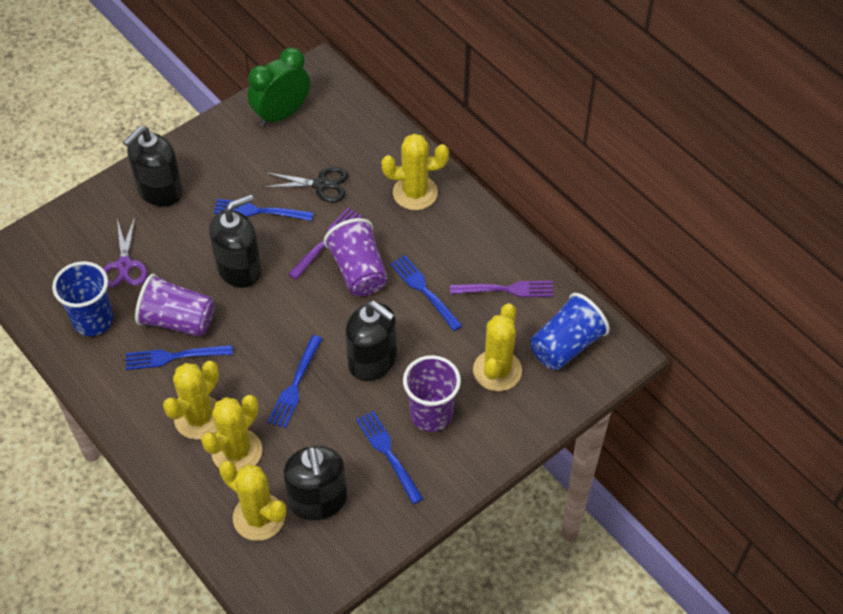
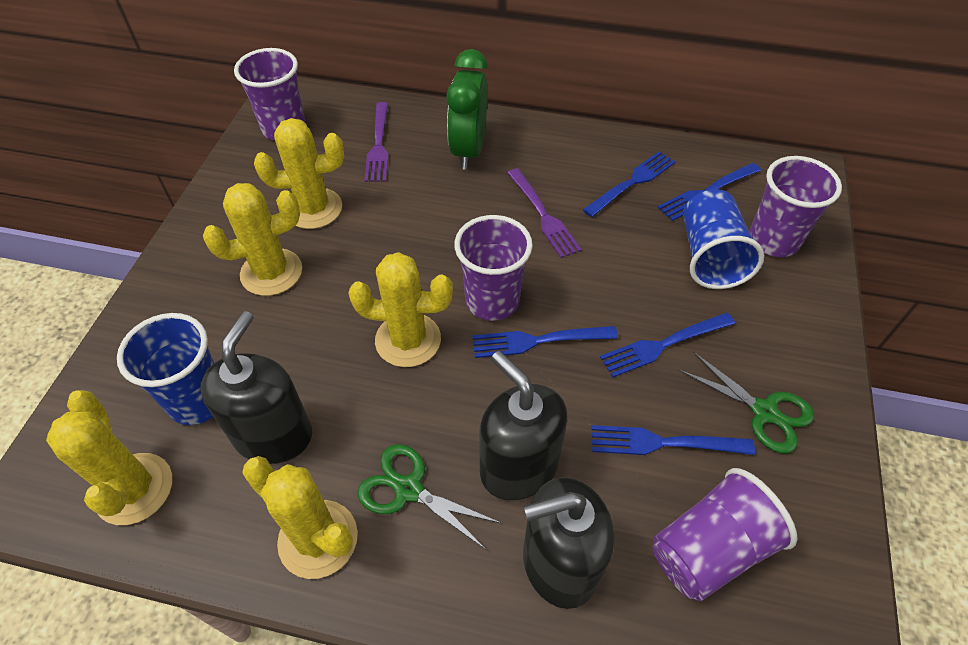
black scissors: 1 -> 0
black soap dispenser: 4 -> 3
green scissors: 0 -> 2
purple cup: 3 -> 4
purple scissors: 1 -> 0

